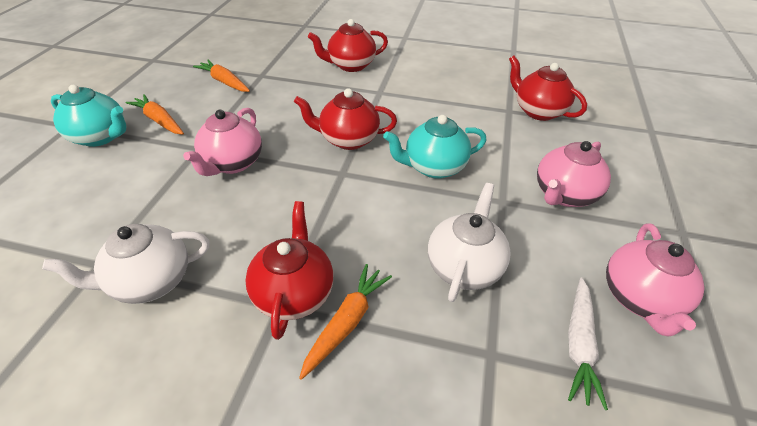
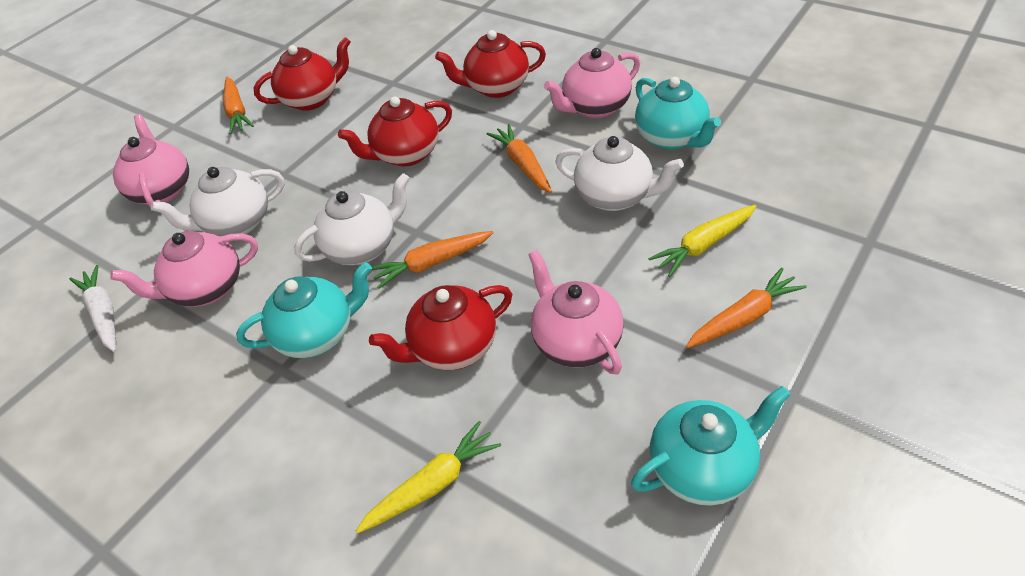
orange carrot: 3 -> 4
pink teapot: 3 -> 4
turquoise teapot: 2 -> 3
white teapot: 2 -> 3
yellow carrot: 0 -> 2

